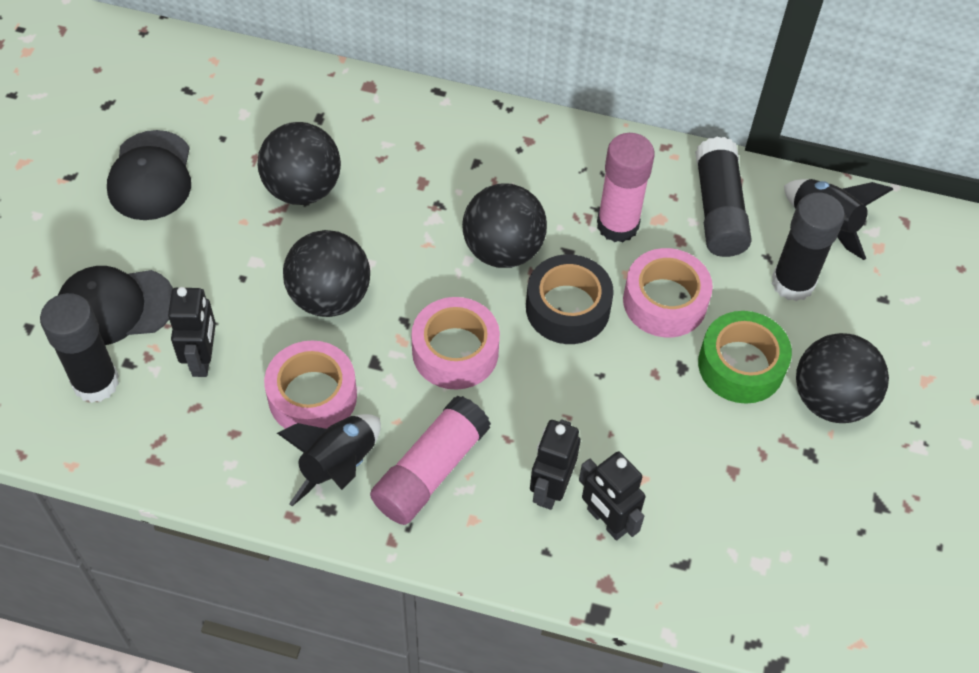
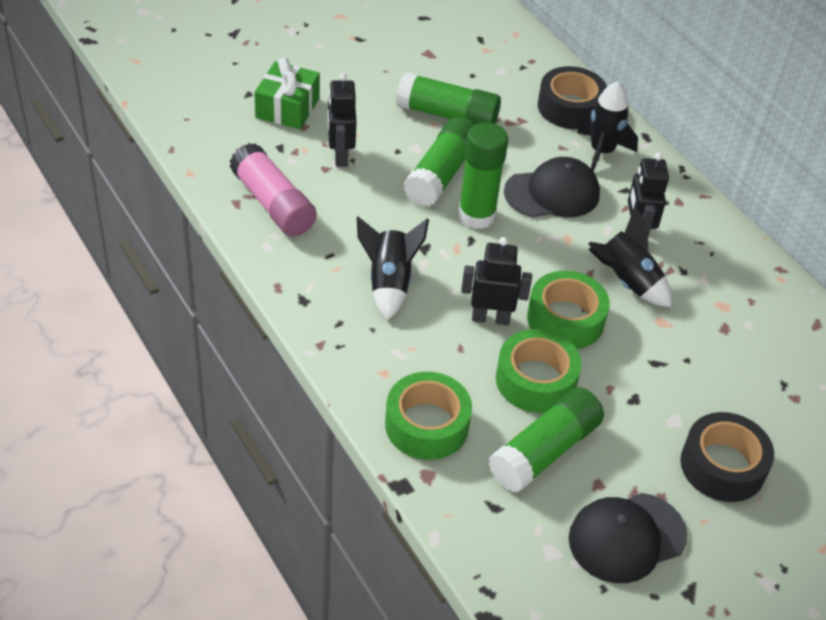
black ball: 4 -> 0
black glue stick: 3 -> 0
black rocket: 2 -> 3
black tape: 1 -> 2
green gift: 0 -> 1
green glue stick: 0 -> 4
green tape: 1 -> 3
pink glue stick: 2 -> 1
pink tape: 3 -> 0

